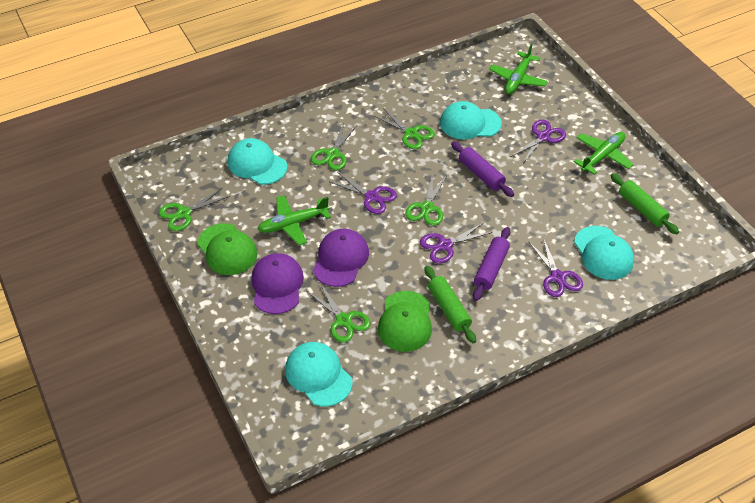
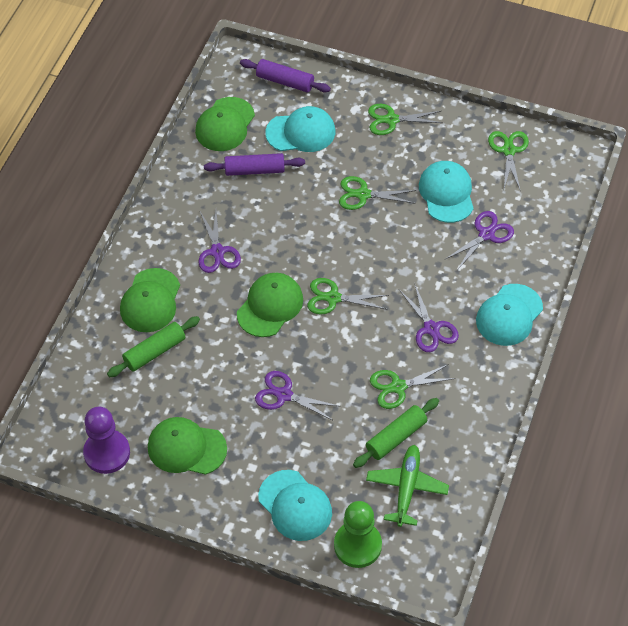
green cap: 2 -> 4
green pawn: 0 -> 1
green plane: 3 -> 1
purple cap: 2 -> 0
purple pawn: 0 -> 1

